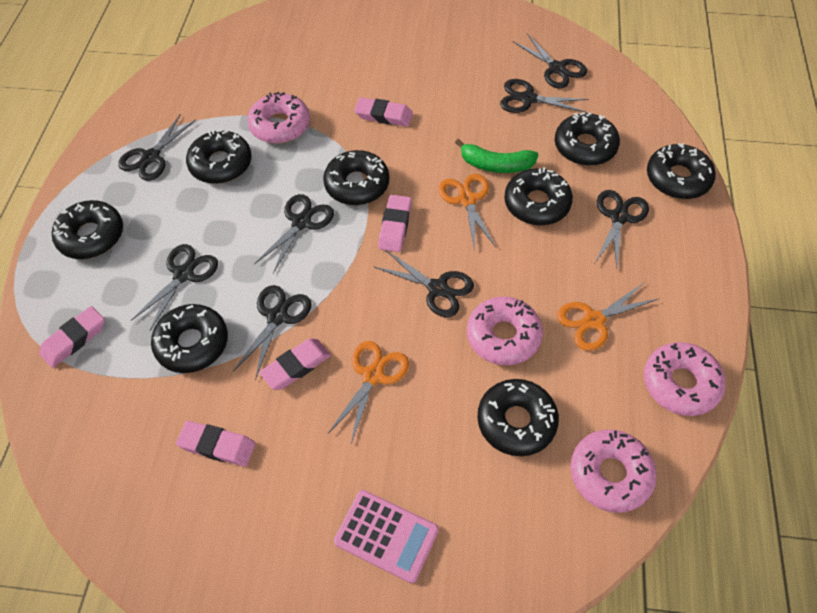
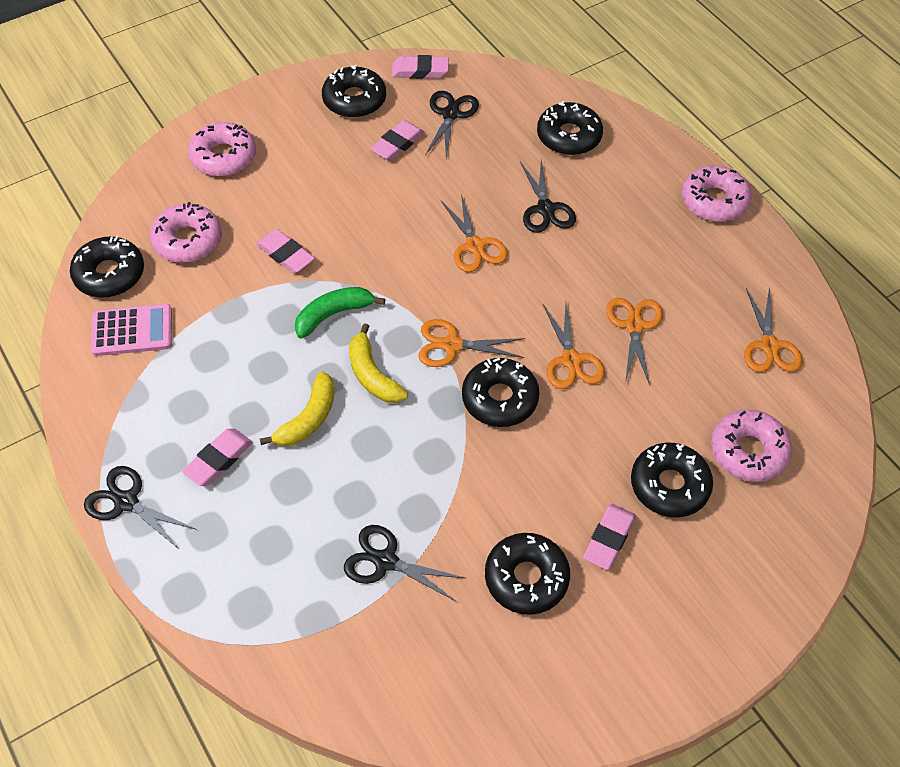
black donut: 8 -> 6
black scissors: 8 -> 4
orange scissors: 3 -> 5
yellow banana: 0 -> 2

